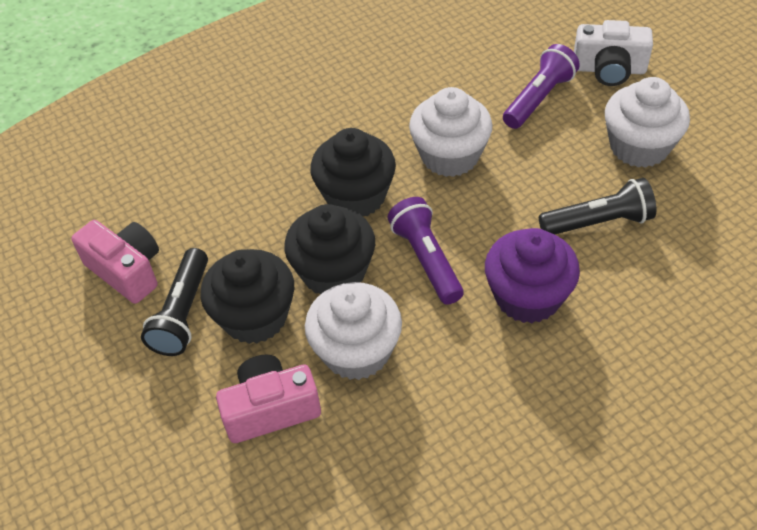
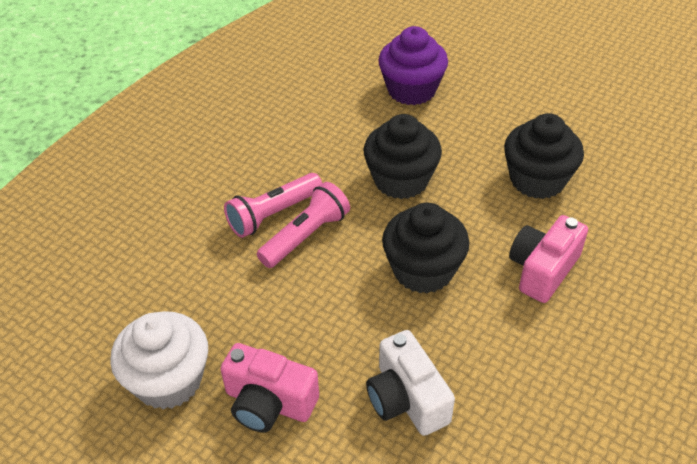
black flashlight: 2 -> 0
pink flashlight: 0 -> 2
purple flashlight: 2 -> 0
white cupcake: 3 -> 1

